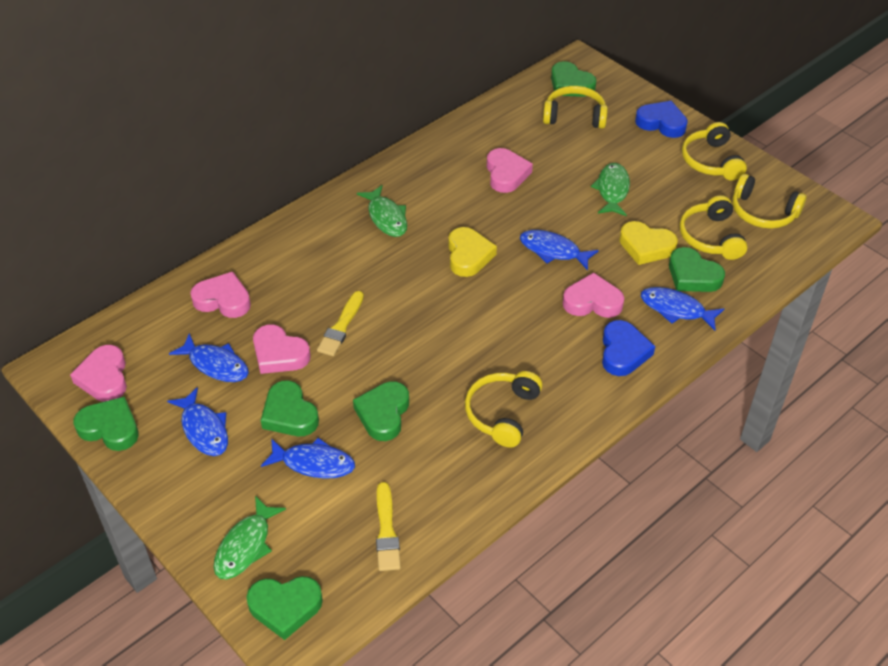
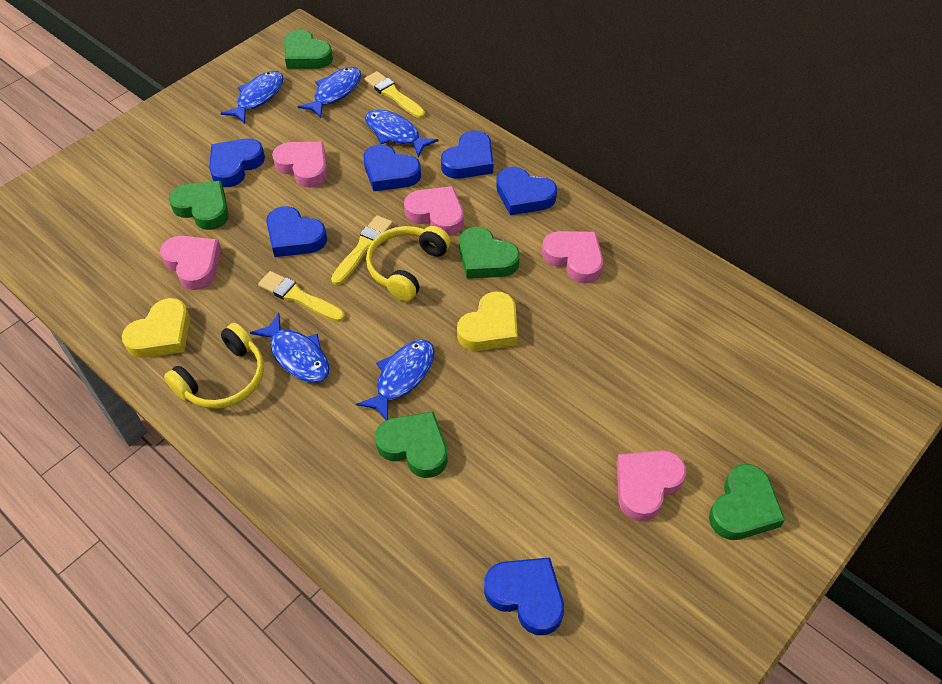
blue heart: 2 -> 6
green fish: 3 -> 0
green heart: 6 -> 5
yellow brush: 2 -> 3
yellow headphones: 5 -> 2

